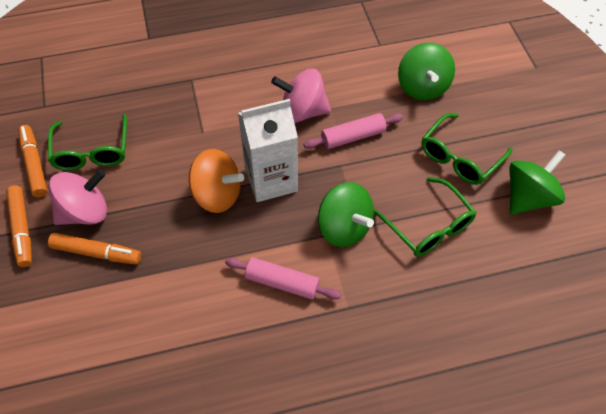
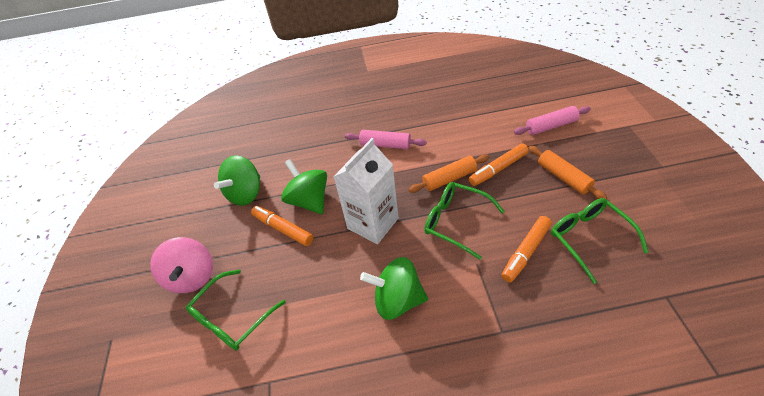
orange rolling pin: 0 -> 2
orange spinning top: 1 -> 0
pink spinning top: 2 -> 1

